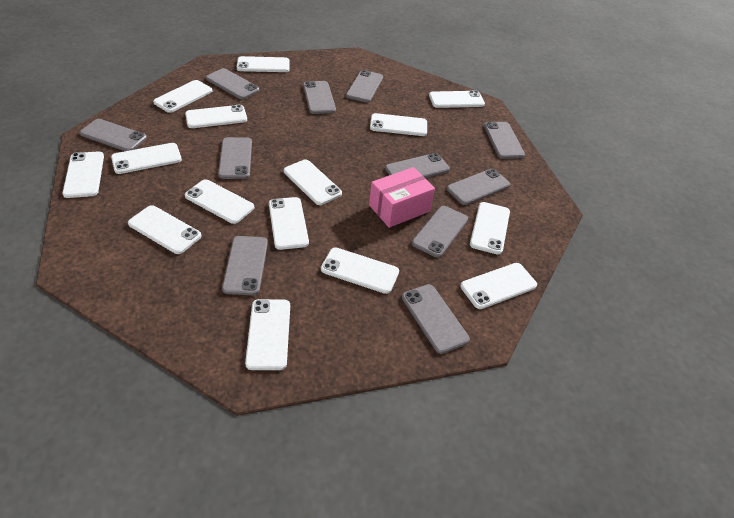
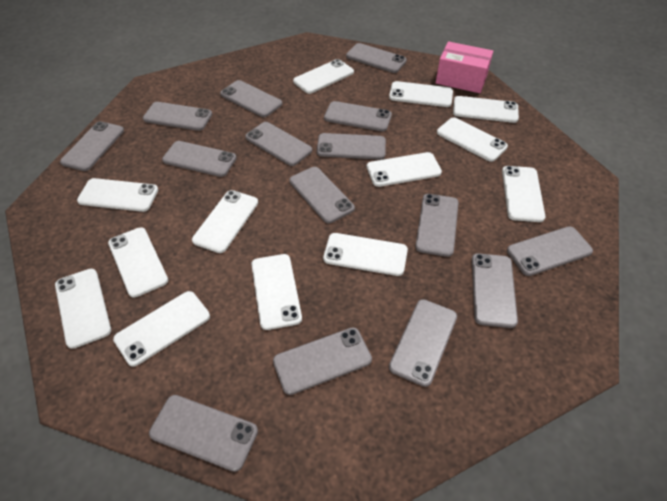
grey phone: 11 -> 15
white phone: 15 -> 13

